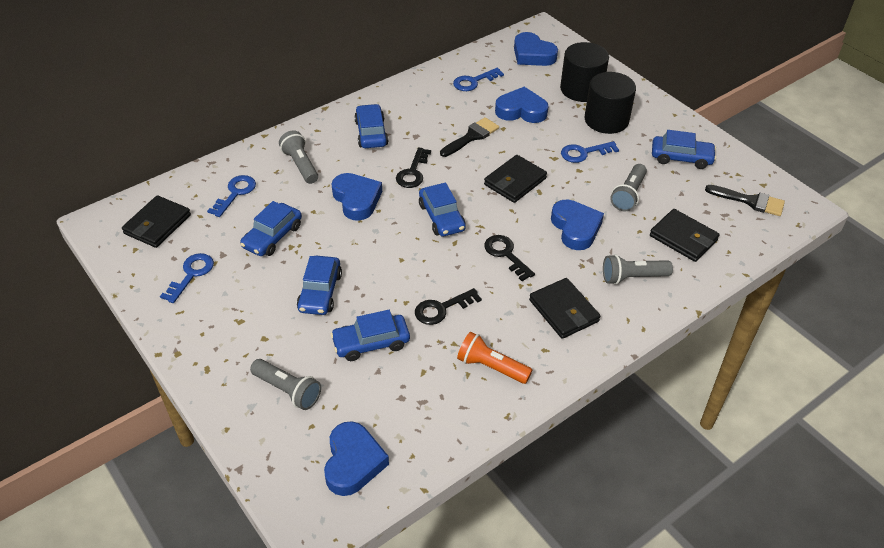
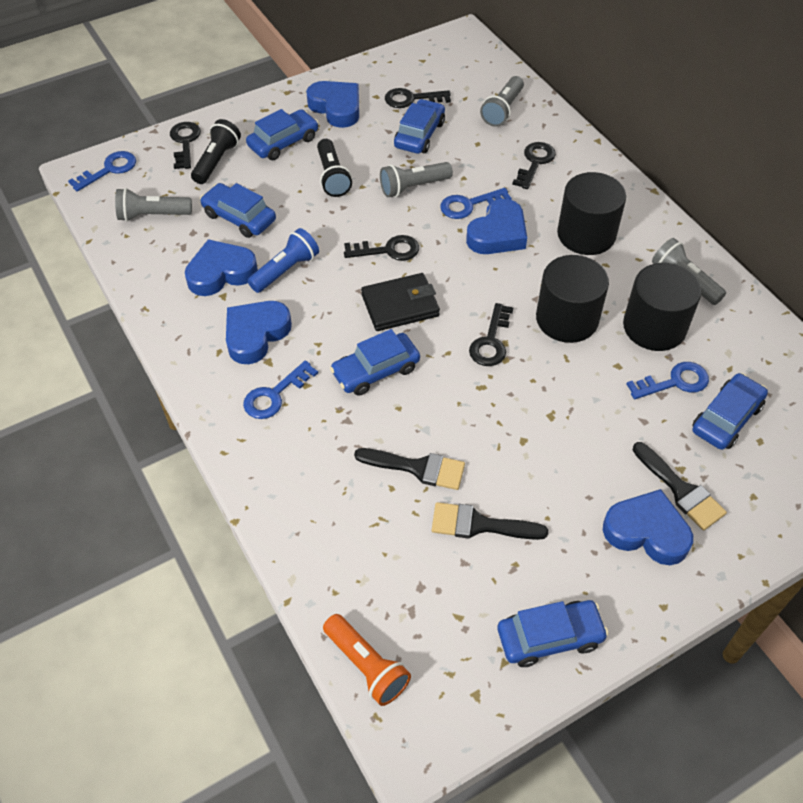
black brush: 2 -> 3
black cylinder: 2 -> 3
black flashlight: 0 -> 2
black key: 3 -> 5
black wallet: 4 -> 1
blue flashlight: 0 -> 1

